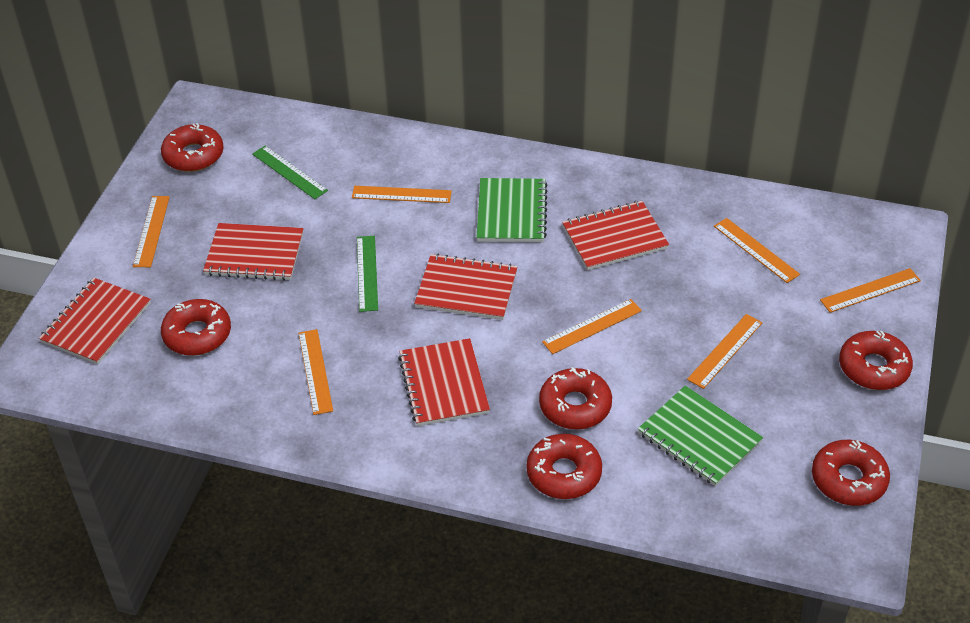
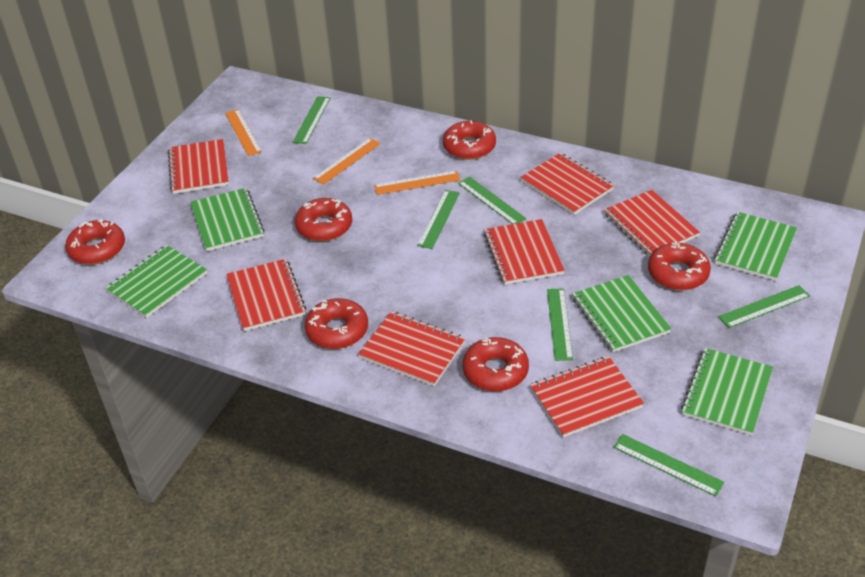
green notebook: 2 -> 5
green ruler: 2 -> 6
orange ruler: 7 -> 3
red notebook: 5 -> 7

